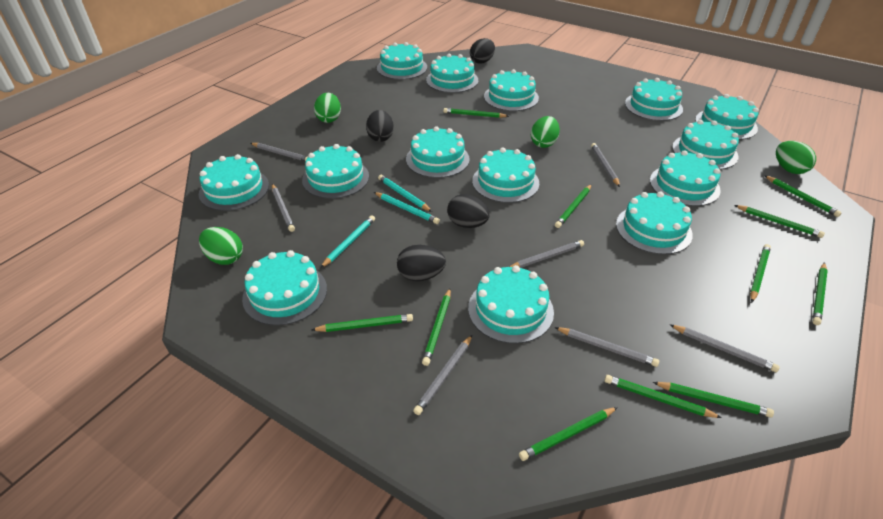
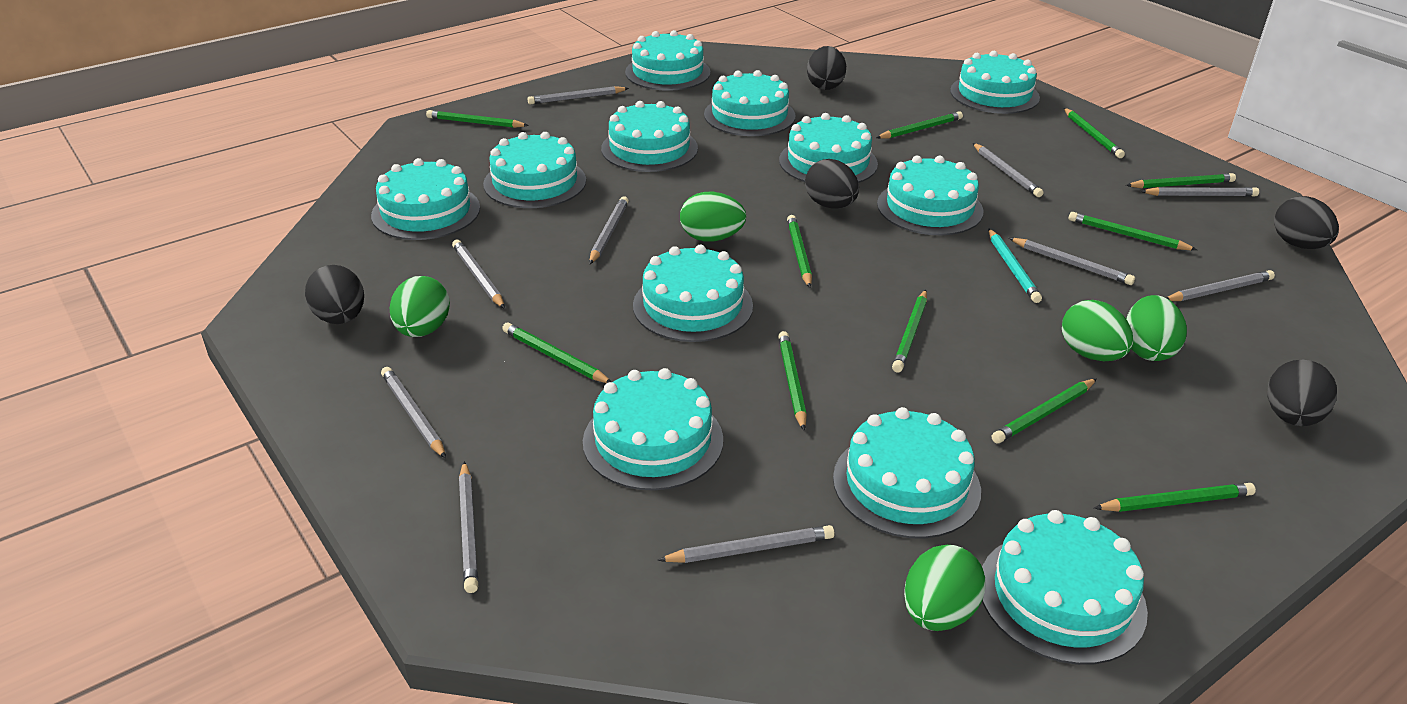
black egg: 4 -> 5
green egg: 4 -> 5
grey pencil: 7 -> 10
turquoise cake: 14 -> 12
turquoise pencil: 3 -> 1

